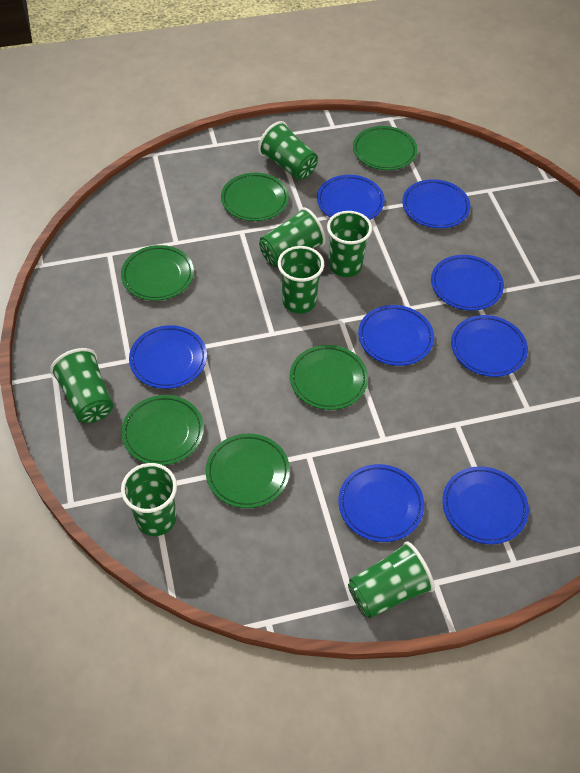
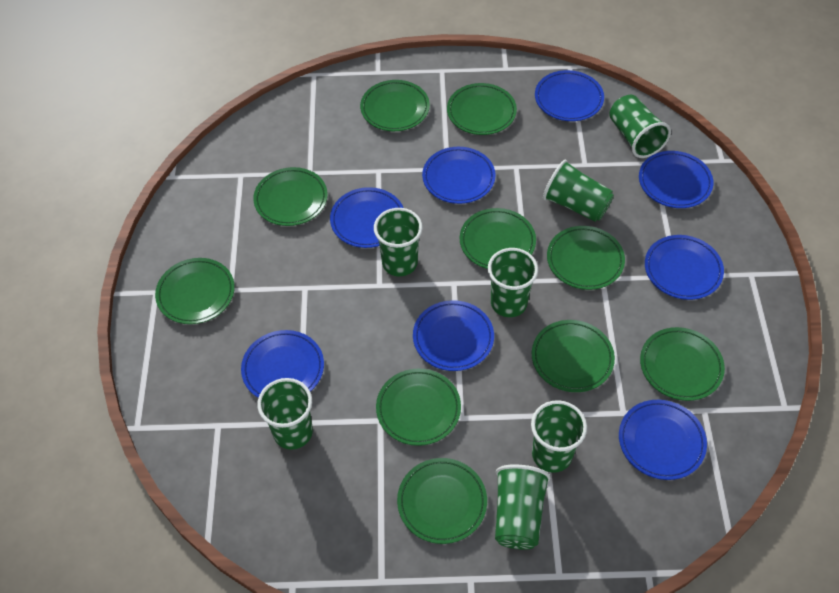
green plate: 6 -> 10

